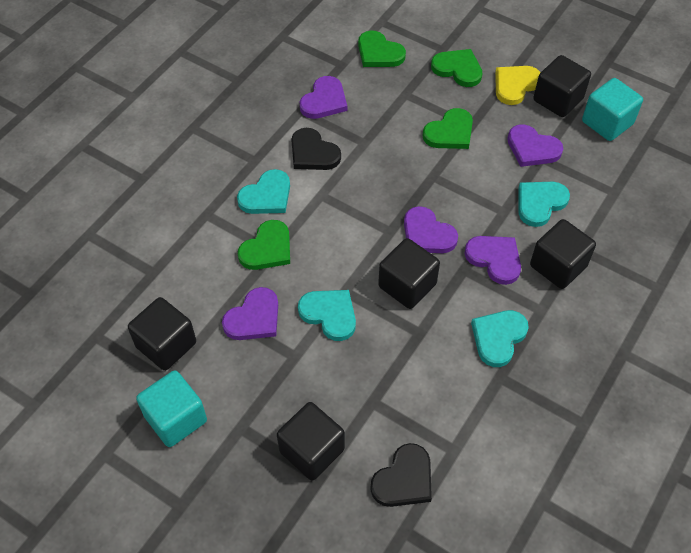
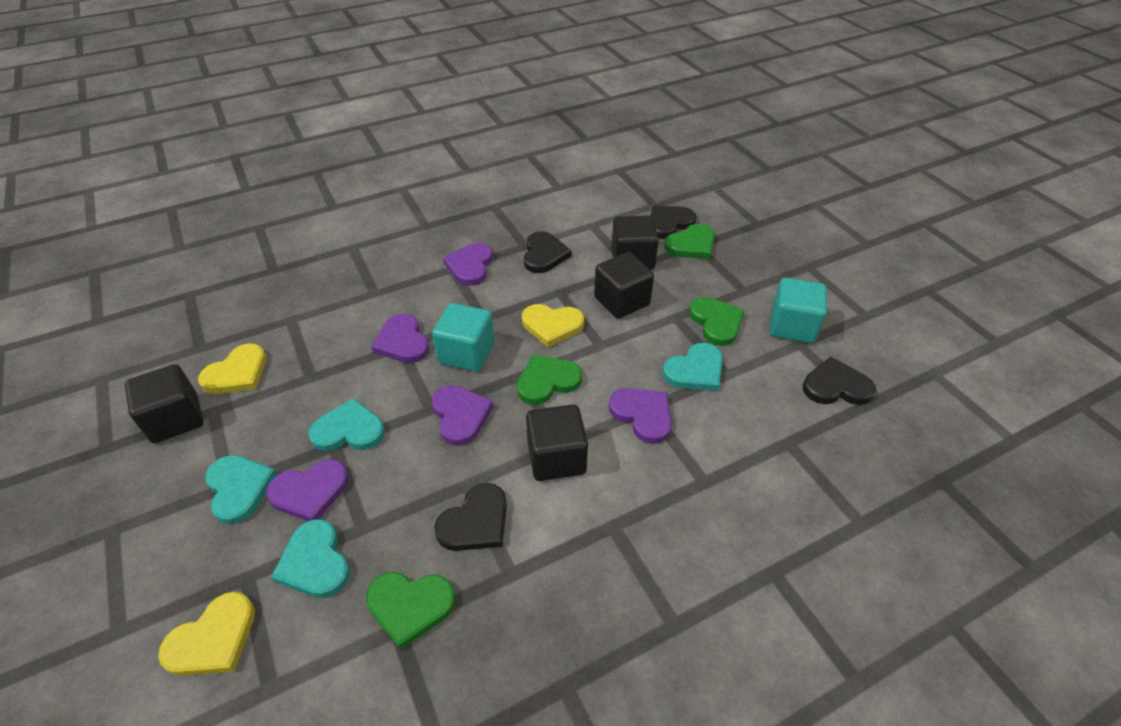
black cube: 5 -> 4
black heart: 2 -> 4
yellow heart: 1 -> 3

